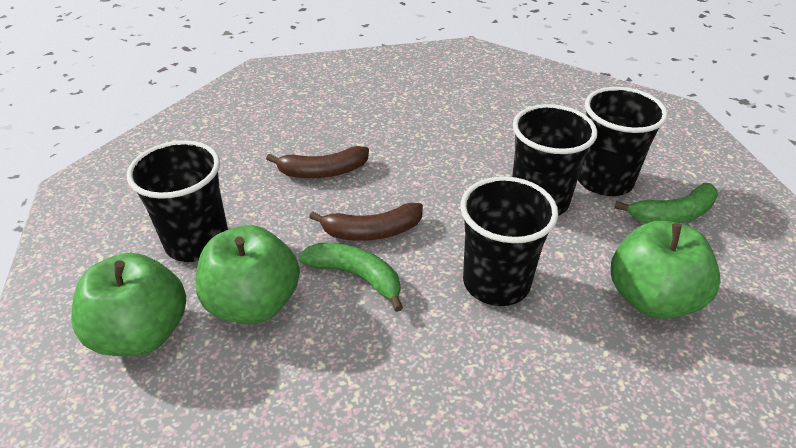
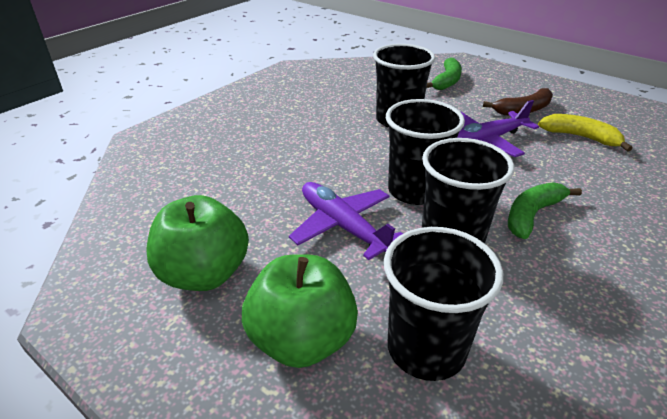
brown banana: 2 -> 1
green apple: 3 -> 2
purple plane: 0 -> 2
yellow banana: 0 -> 1

